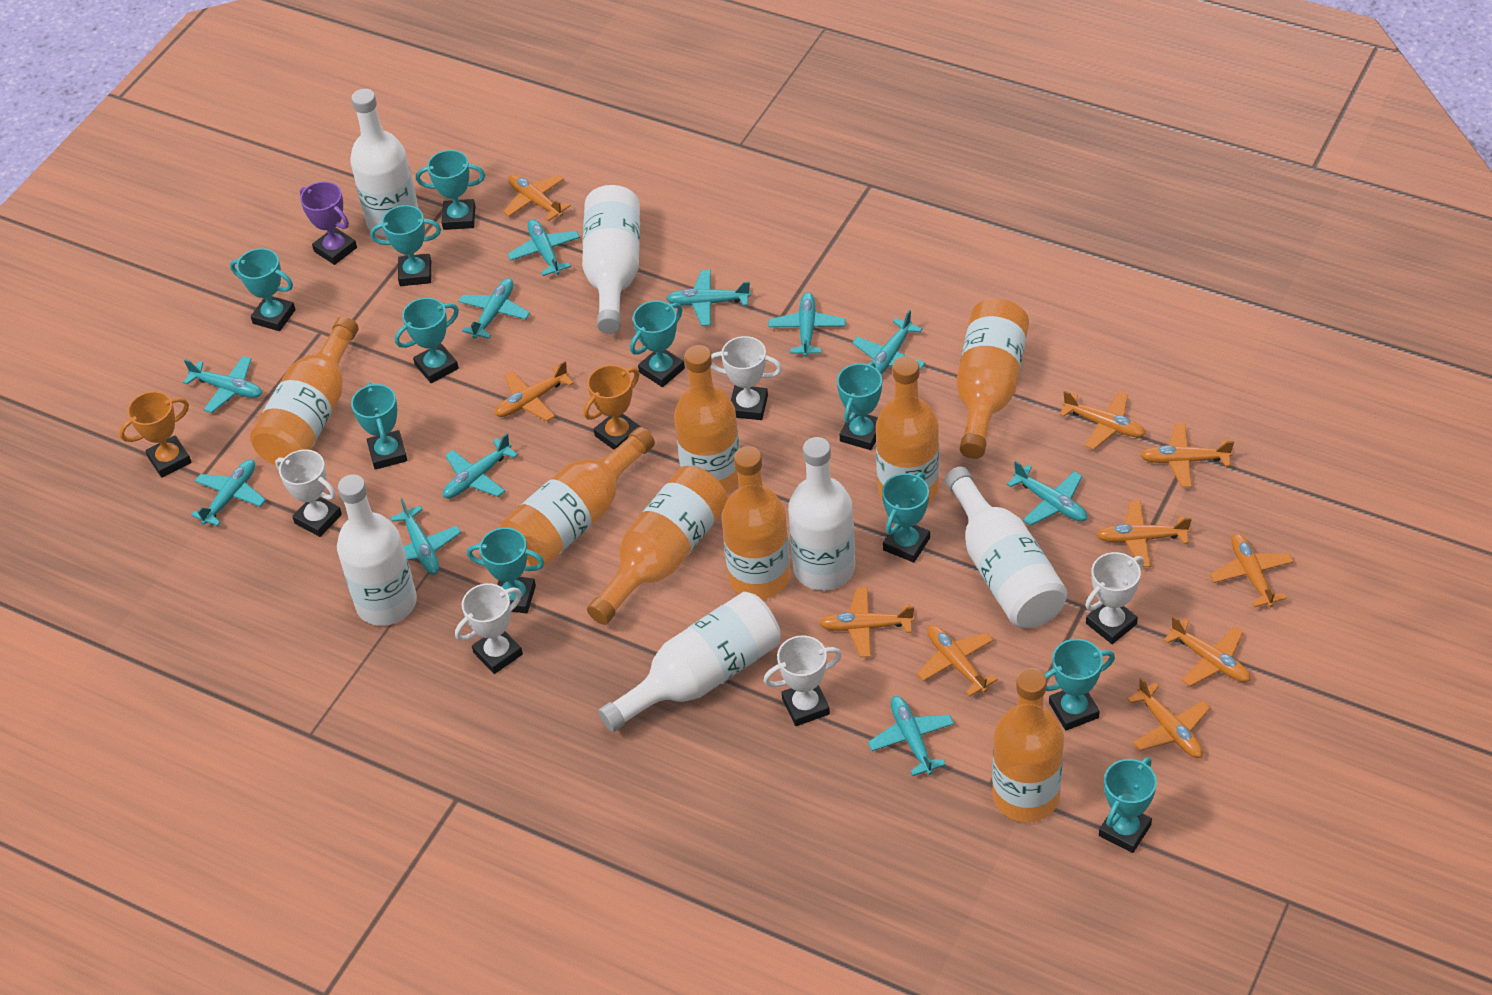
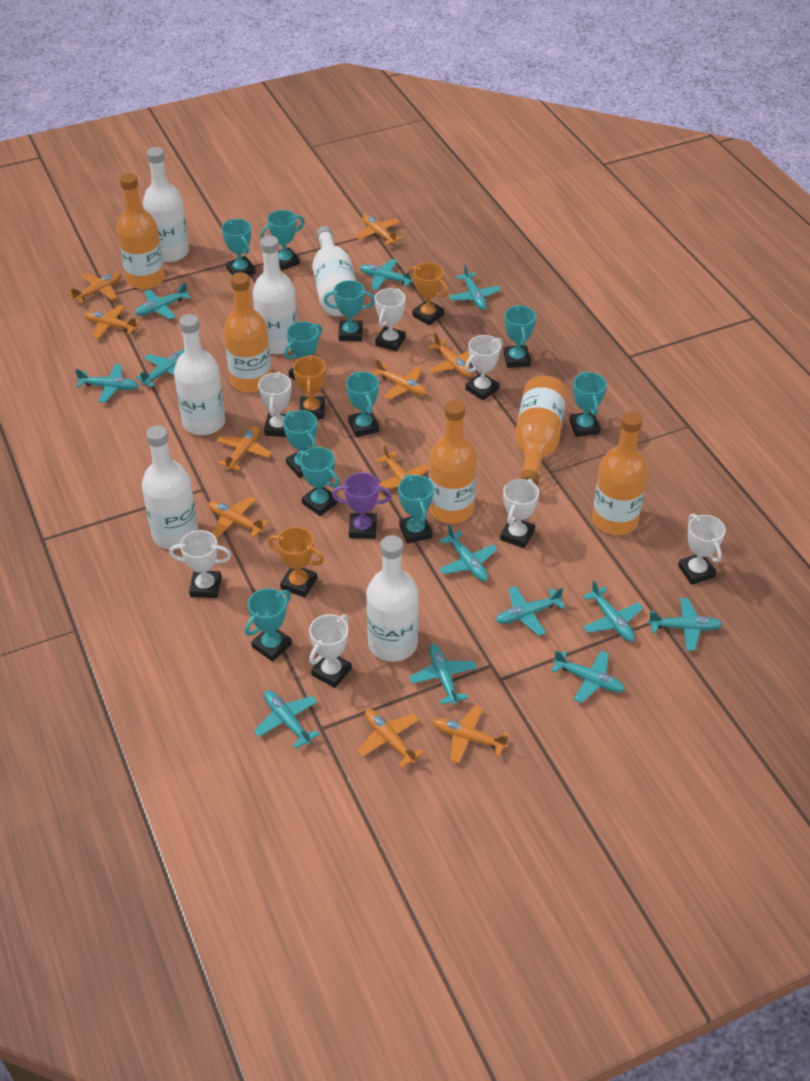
orange bottle: 8 -> 5
orange trophy: 2 -> 3
turquoise plane: 11 -> 12
white trophy: 5 -> 7

